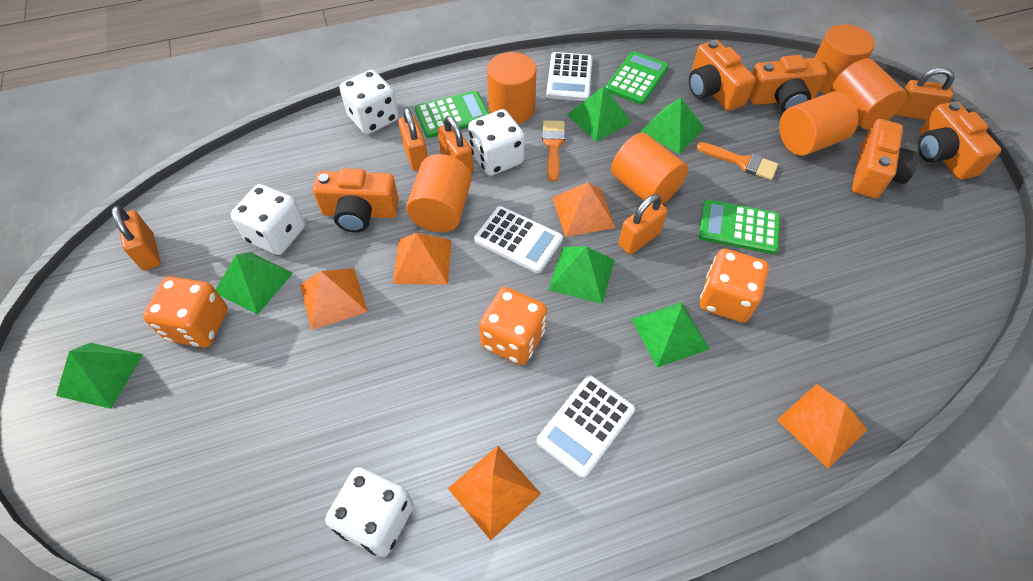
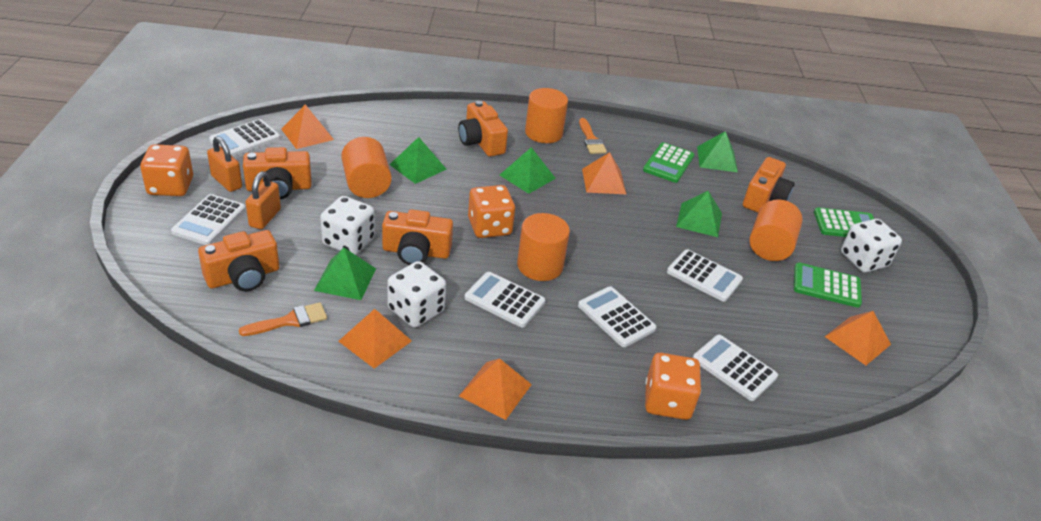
green pyramid: 6 -> 5
orange cylinder: 6 -> 4
orange padlock: 5 -> 2
white calculator: 3 -> 6
white dice: 4 -> 3

